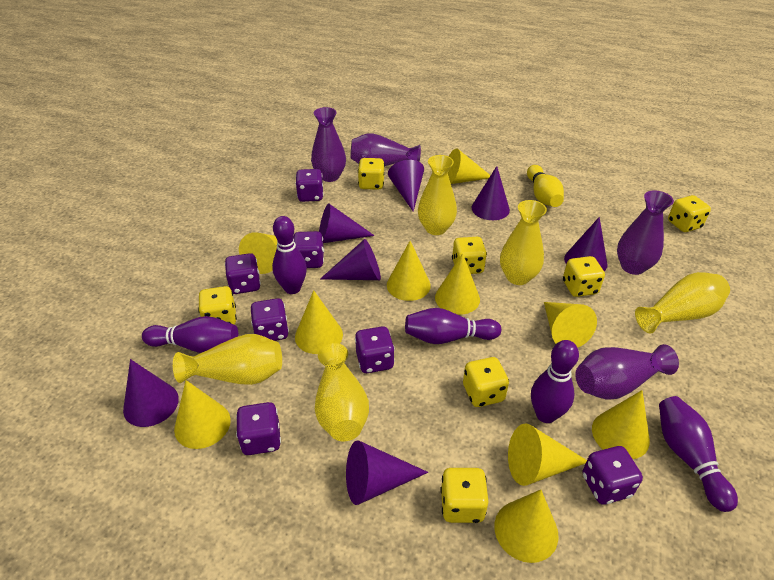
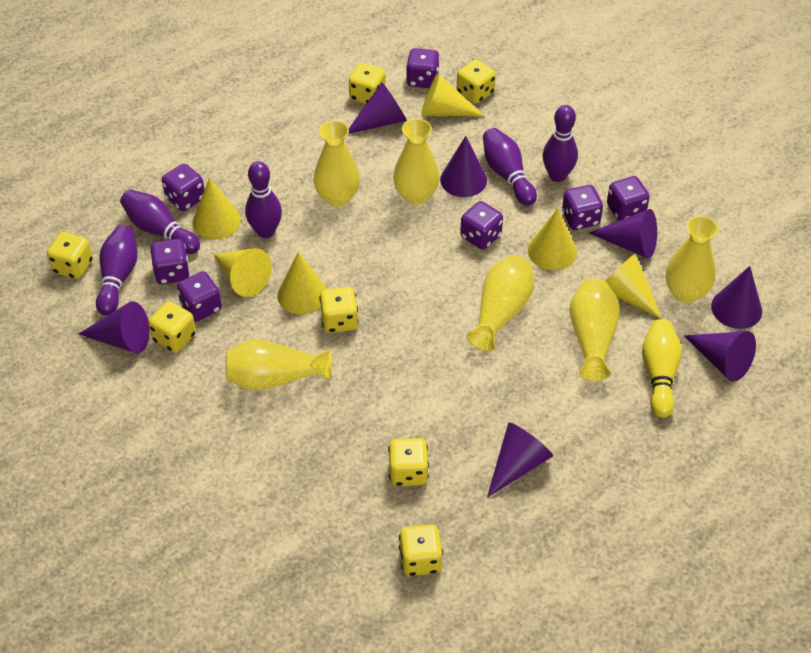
purple vase: 4 -> 0
yellow cone: 10 -> 6
yellow vase: 5 -> 6

